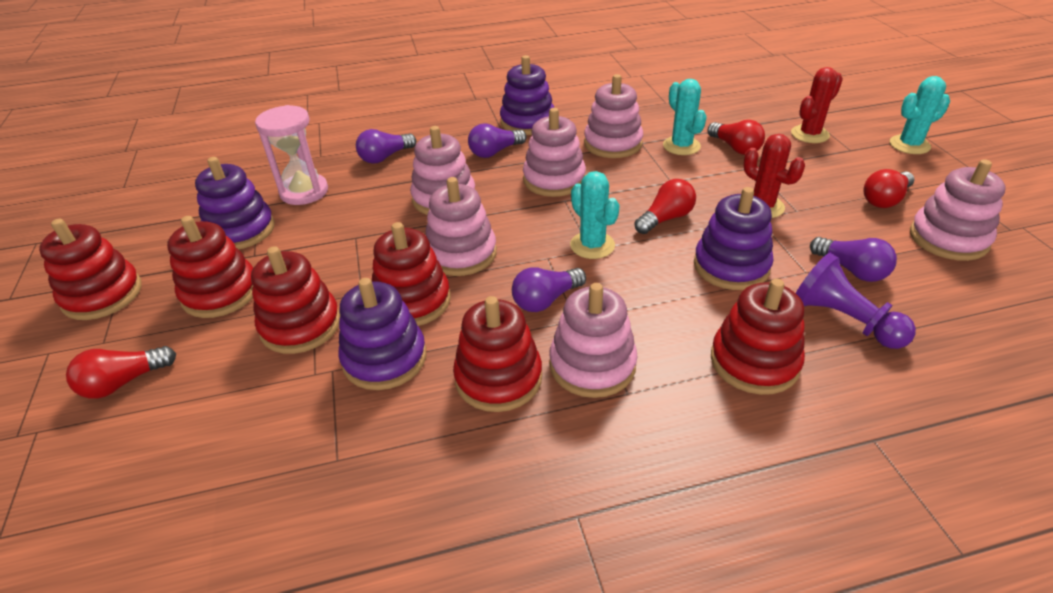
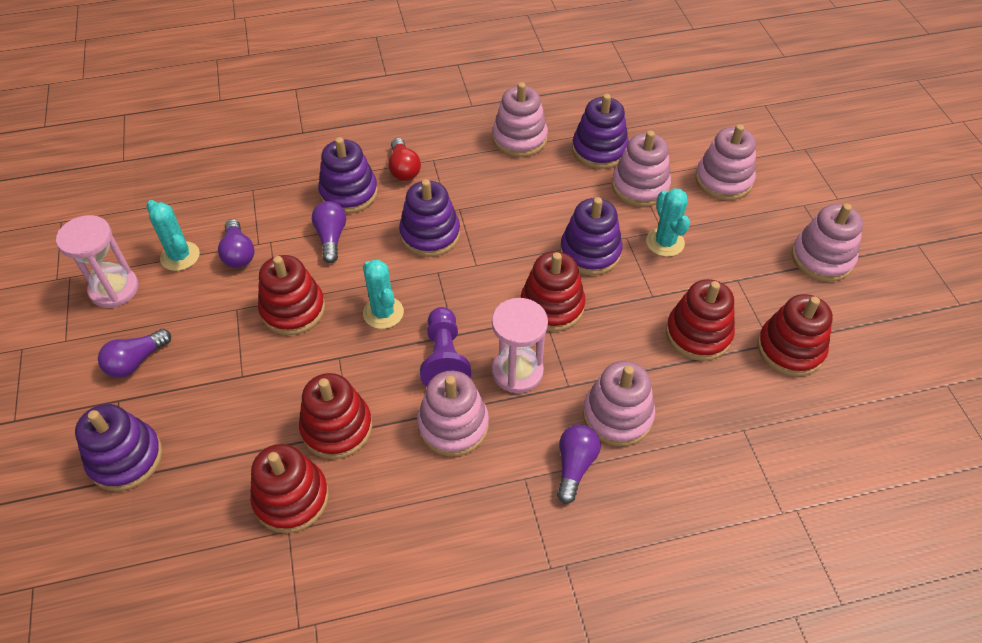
pink hourglass: 1 -> 2
purple stacking toy: 4 -> 5
red cactus: 2 -> 0
red light bulb: 4 -> 1

